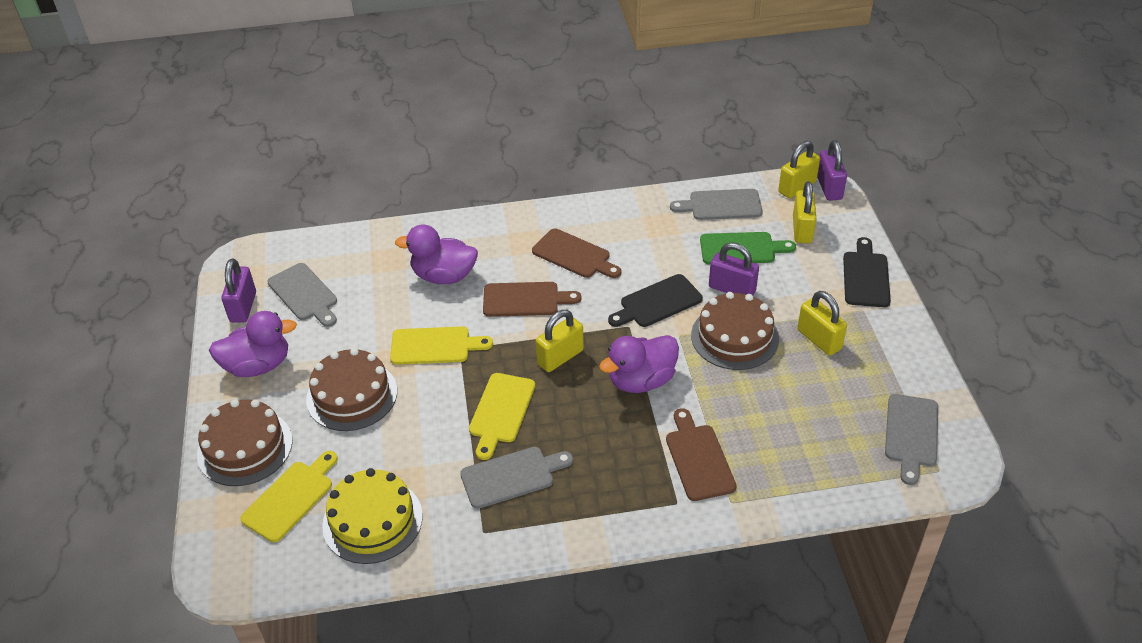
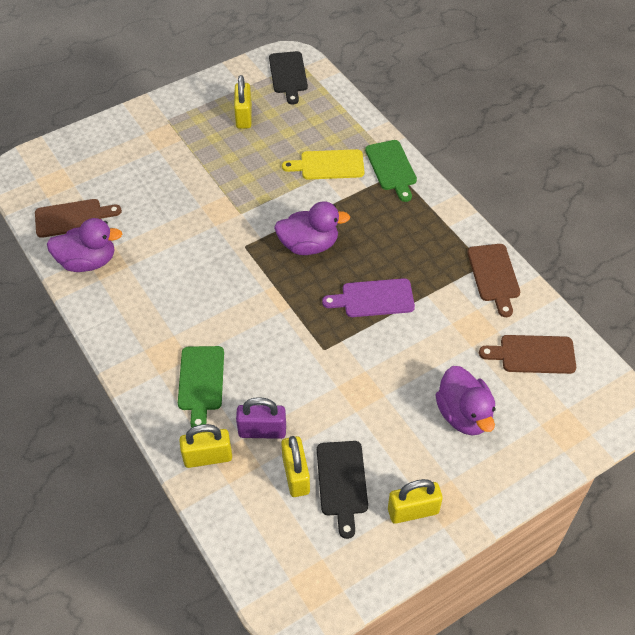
brown cake: 3 -> 0
green cutting board: 1 -> 2
grey cutting board: 4 -> 0
purple cutting board: 0 -> 1
purple padlock: 3 -> 1
yellow cake: 1 -> 0
yellow cutting board: 3 -> 1

